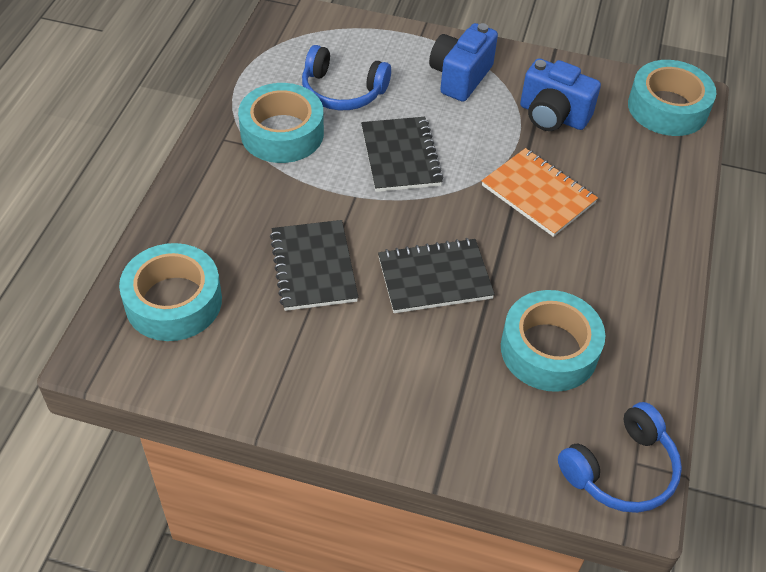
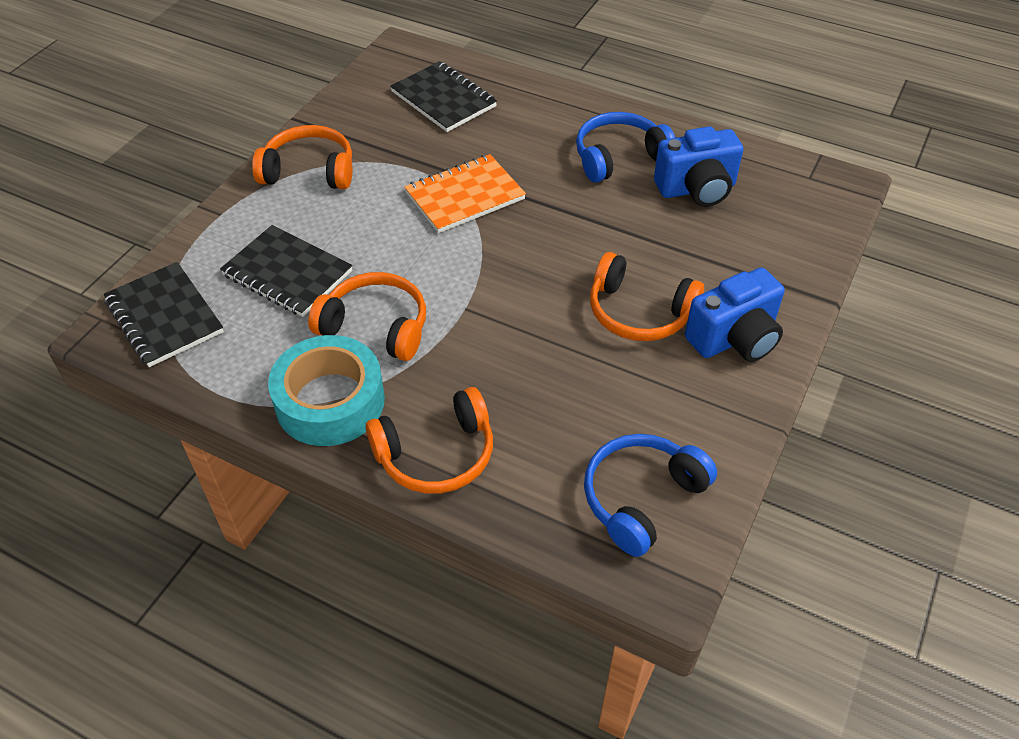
orange headphones: 0 -> 4
turquoise tape: 4 -> 1

